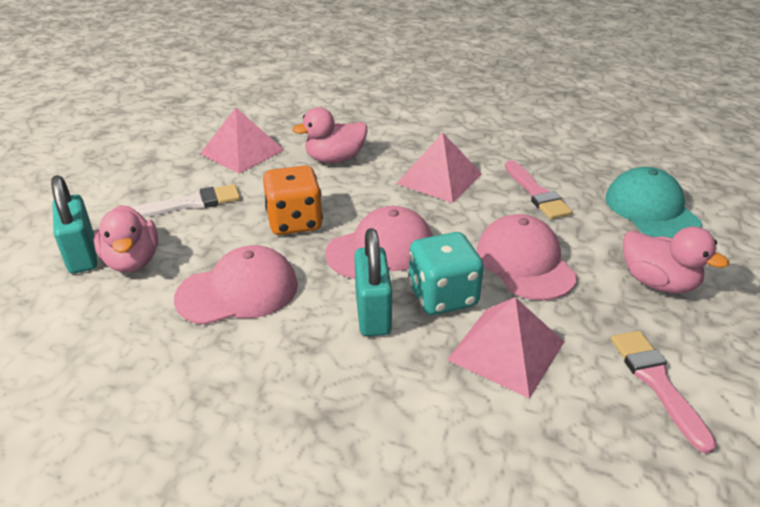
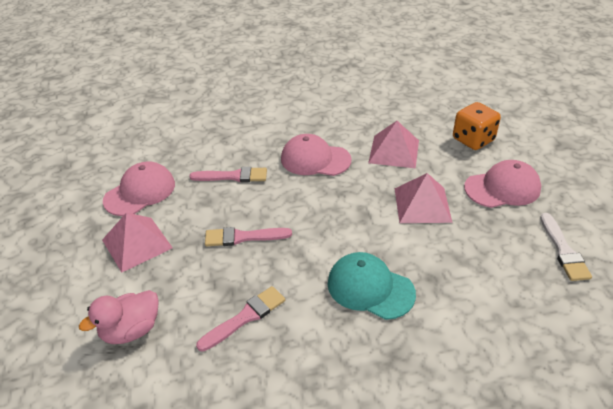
pink brush: 2 -> 3
pink duck: 3 -> 1
turquoise dice: 1 -> 0
turquoise padlock: 2 -> 0

